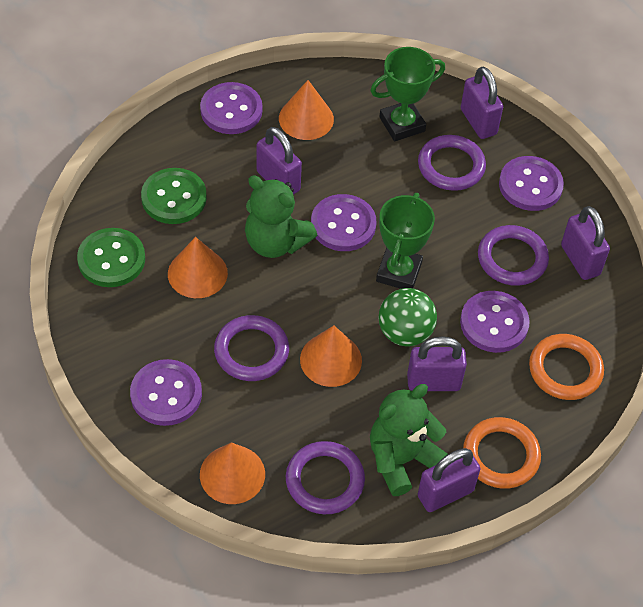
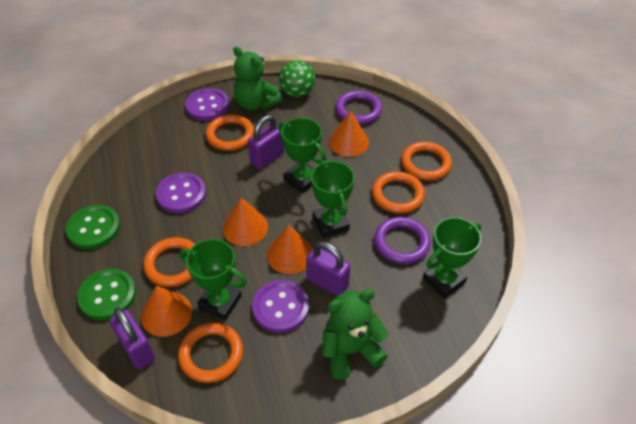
green trophy: 2 -> 4
orange ring: 2 -> 5
purple button: 5 -> 3
purple padlock: 5 -> 3
purple ring: 4 -> 2

